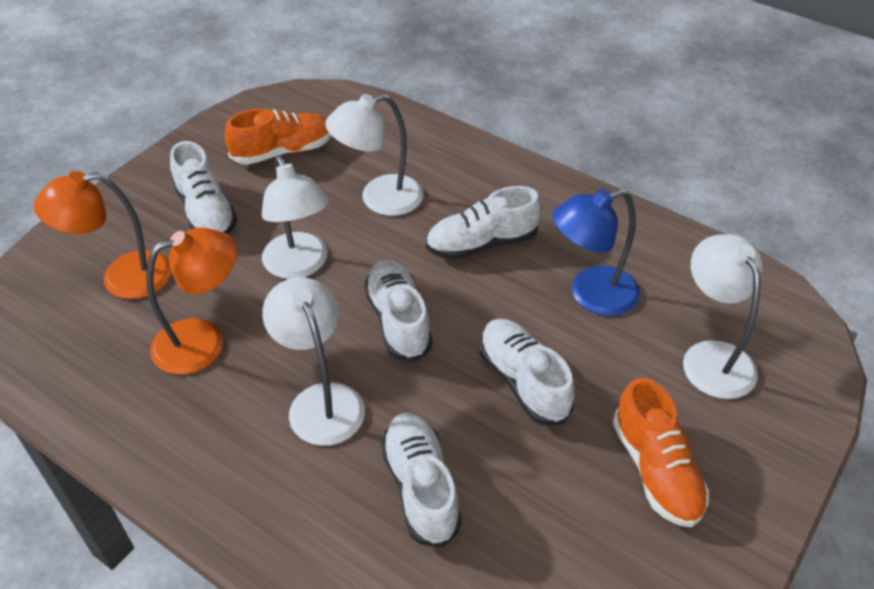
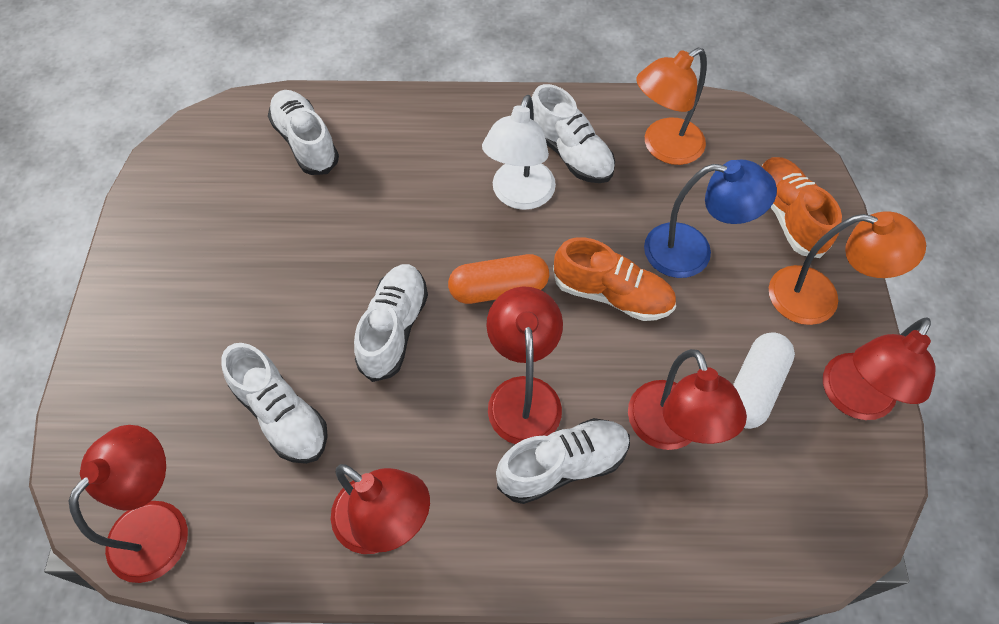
orange capsule: 0 -> 1
red lamp: 0 -> 5
white capsule: 0 -> 1
white lamp: 4 -> 1

